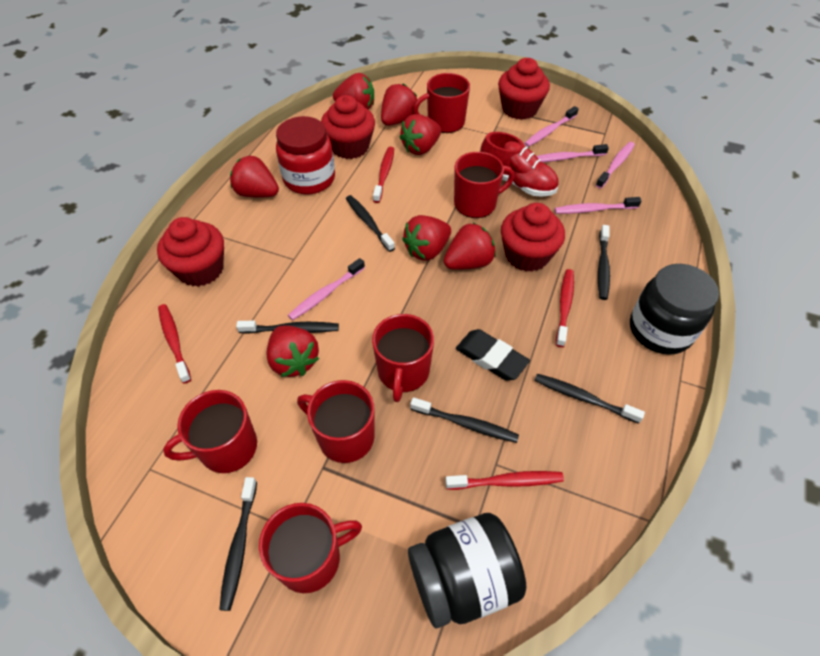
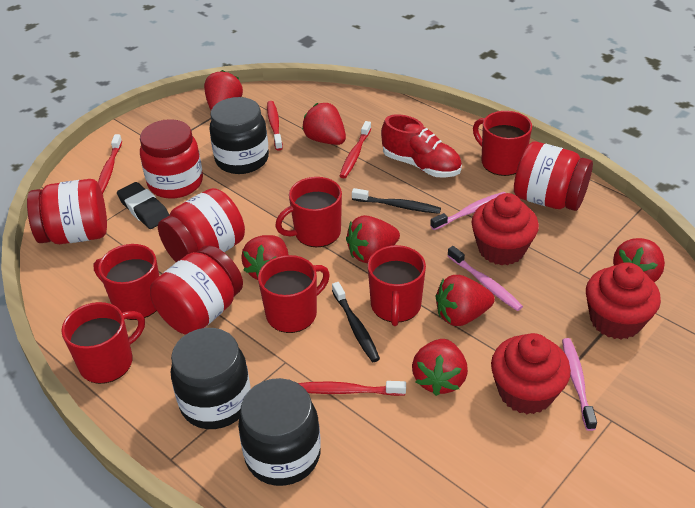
black jar: 2 -> 3
black toothbrush: 6 -> 2
pink toothbrush: 5 -> 3
red cupcake: 4 -> 3
red jar: 1 -> 5

